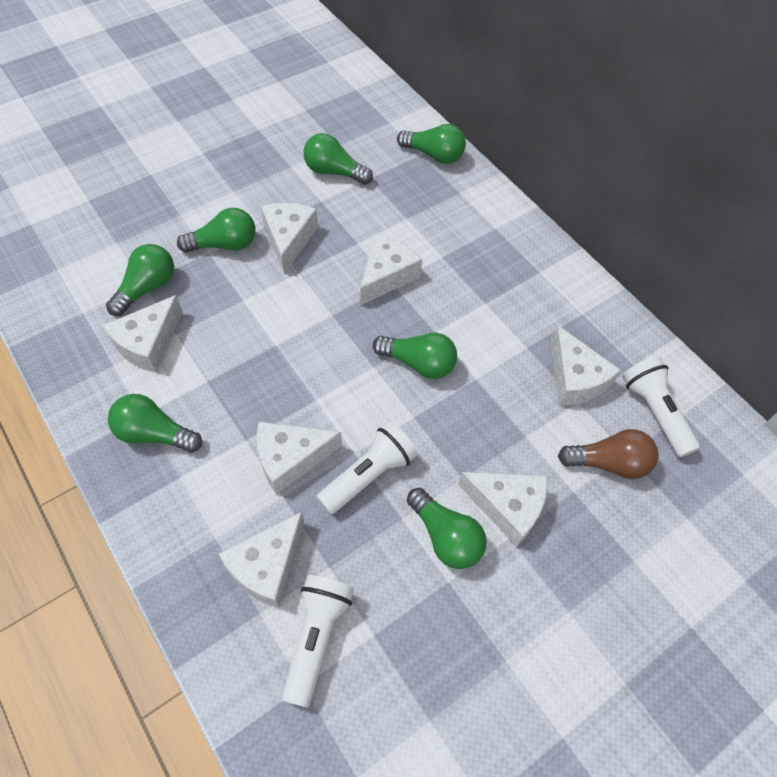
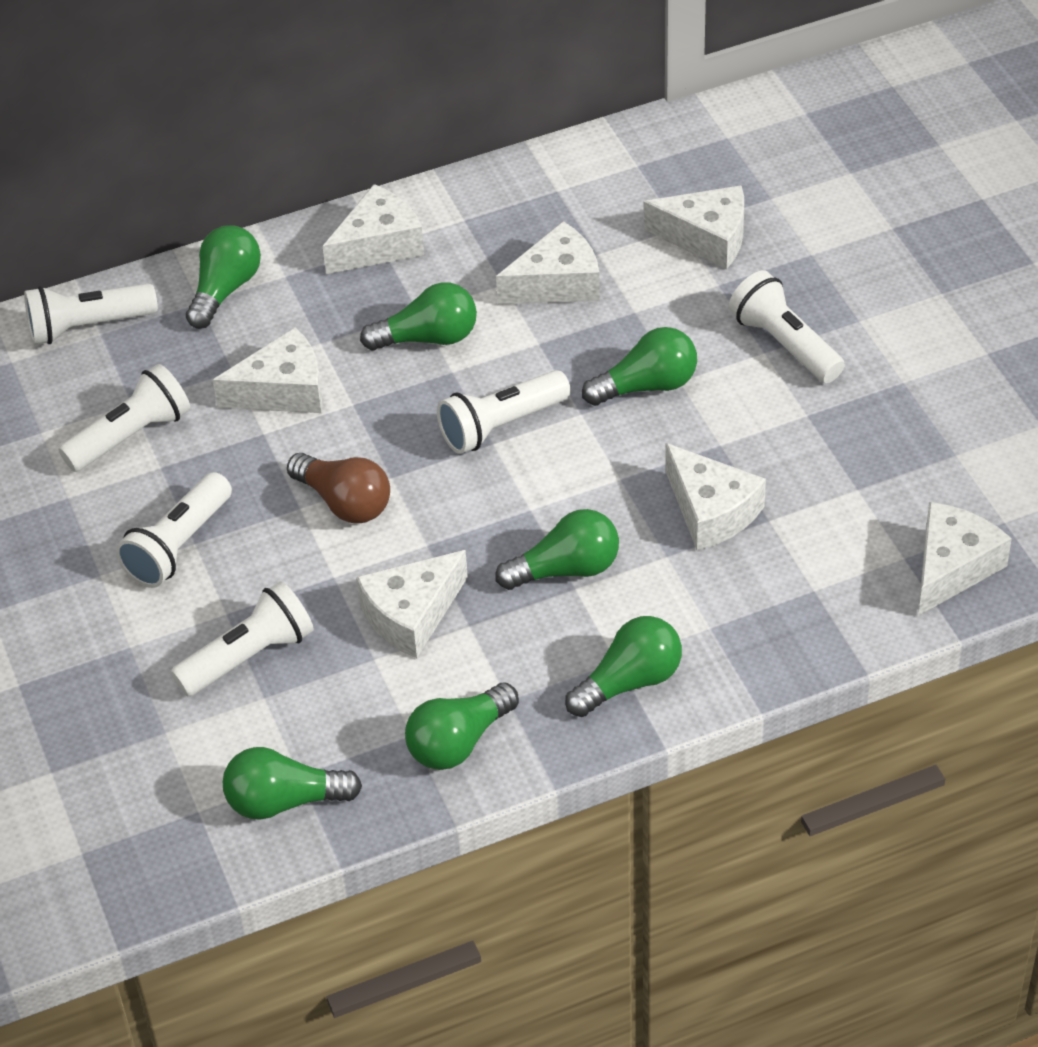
white flashlight: 3 -> 6

